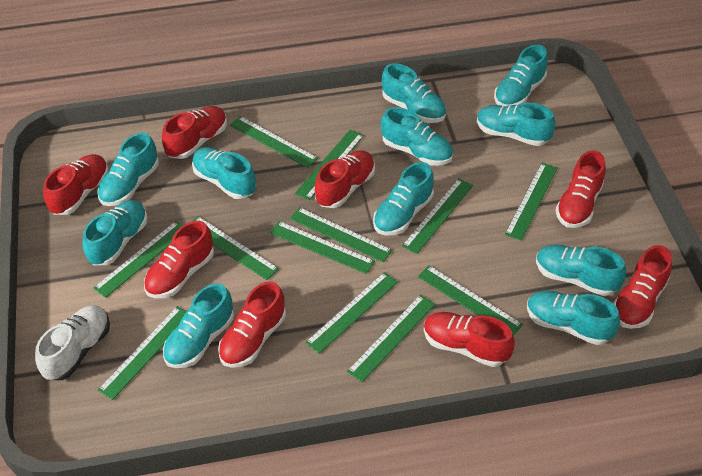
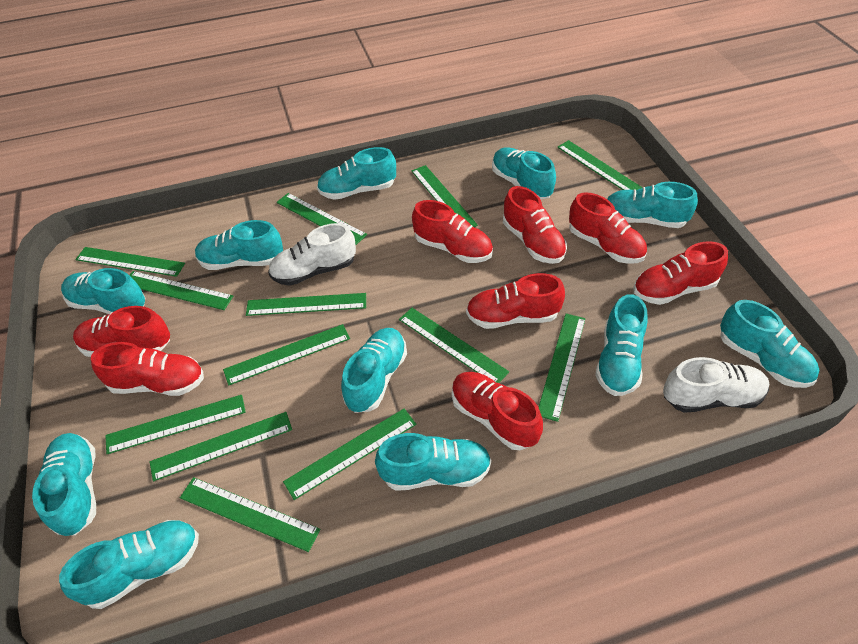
green ruler: 12 -> 13
white shoe: 1 -> 2

